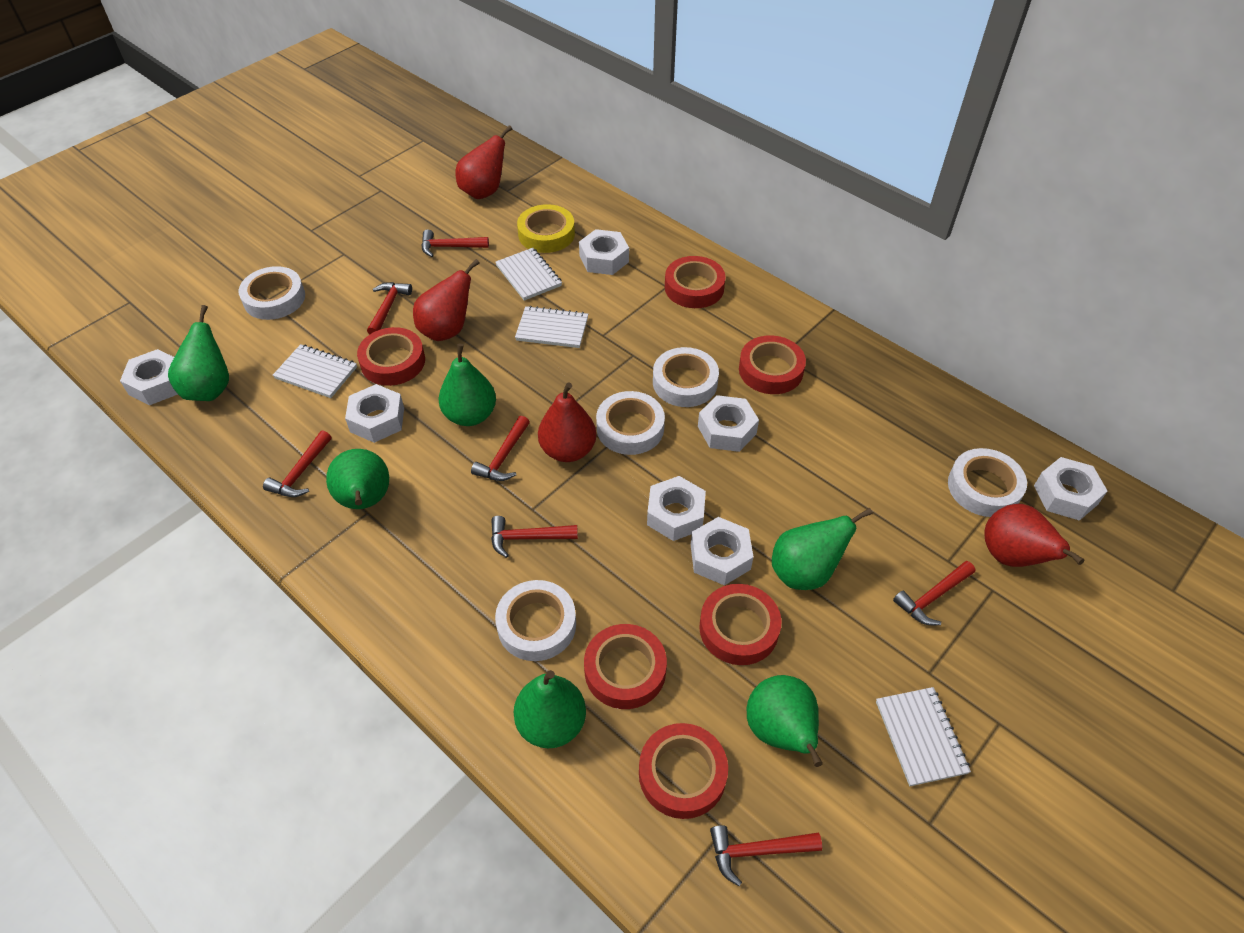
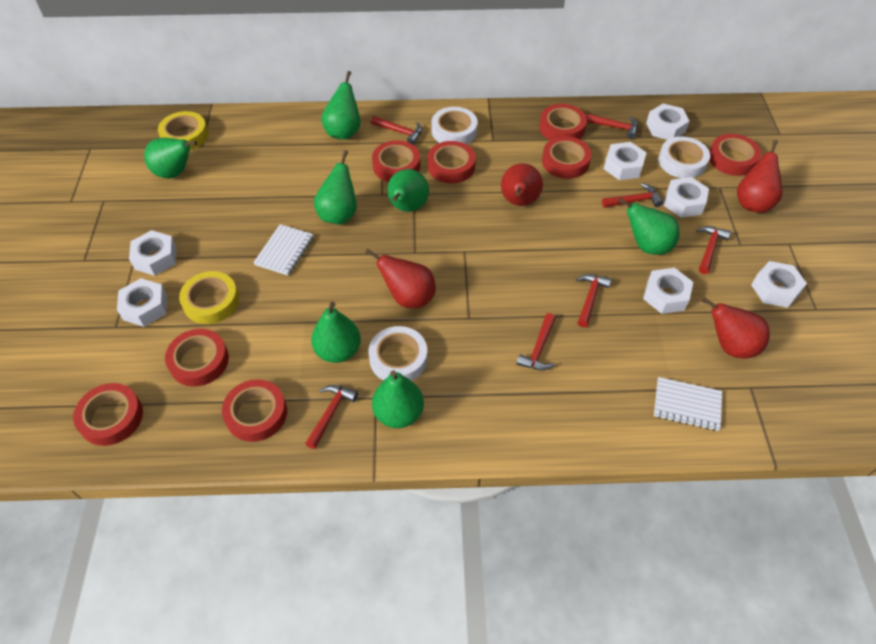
green pear: 6 -> 7
red tape: 6 -> 8
white notebook: 4 -> 2
white tape: 5 -> 3
yellow tape: 1 -> 2

